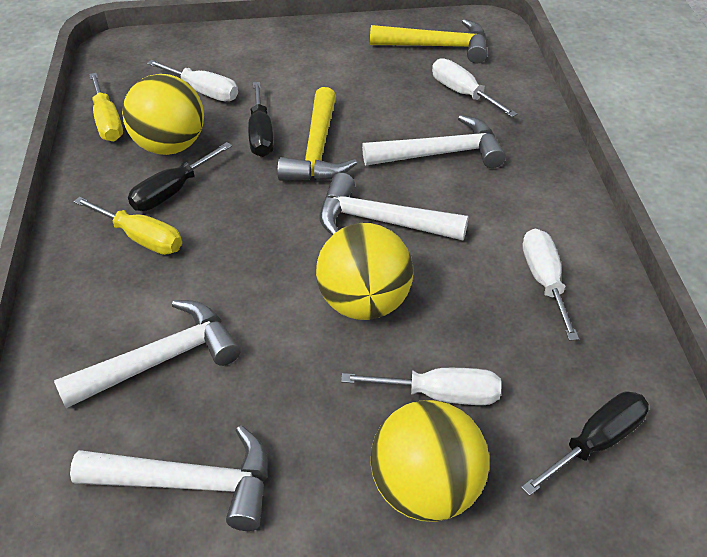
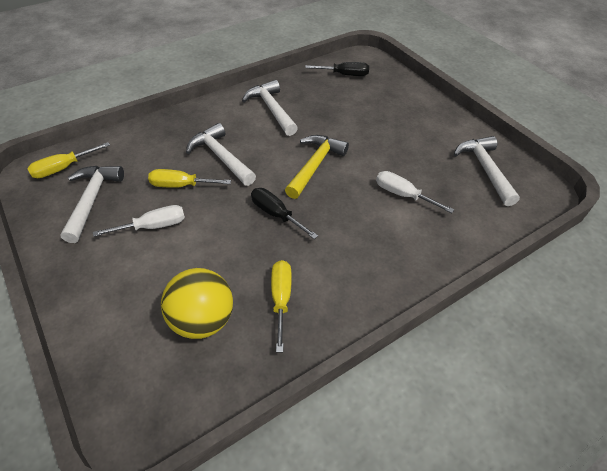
black screwdriver: 3 -> 2
white screwdriver: 4 -> 2
yellow ball: 3 -> 1
yellow hammer: 2 -> 1
yellow screwdriver: 2 -> 3

